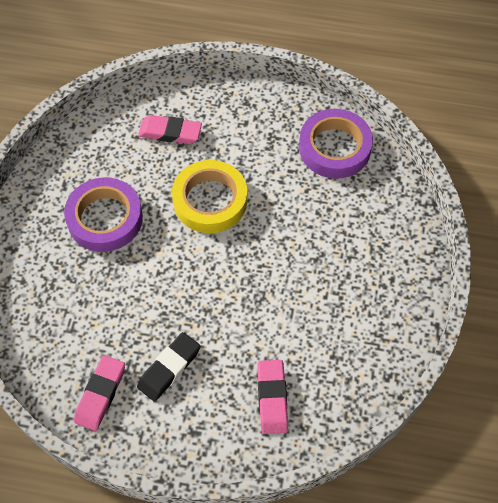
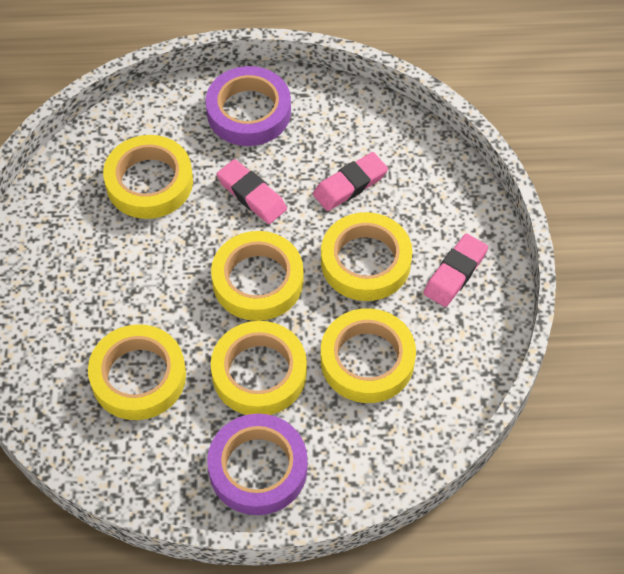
black eraser: 1 -> 0
yellow tape: 1 -> 6

